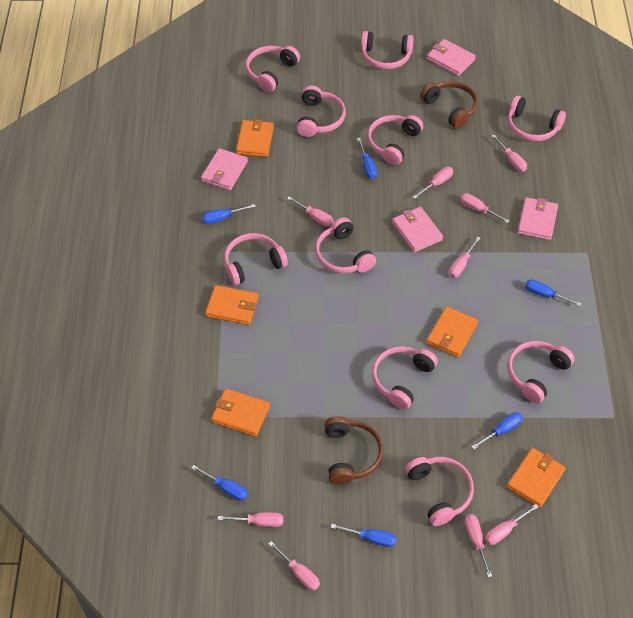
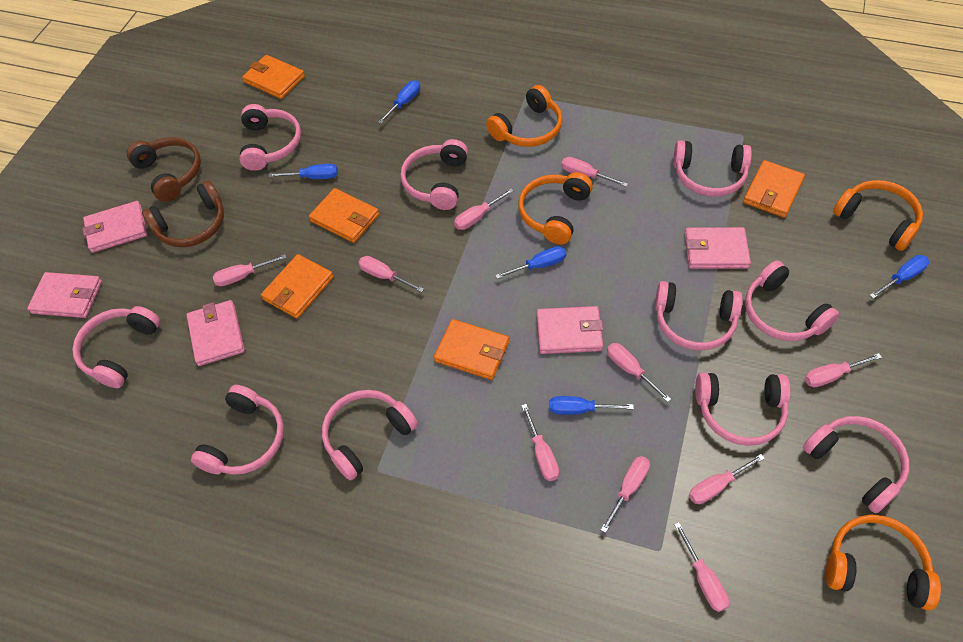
blue screwdriver: 6 -> 5
orange headphones: 0 -> 4
pink screwdriver: 9 -> 10
pink wallet: 4 -> 5

